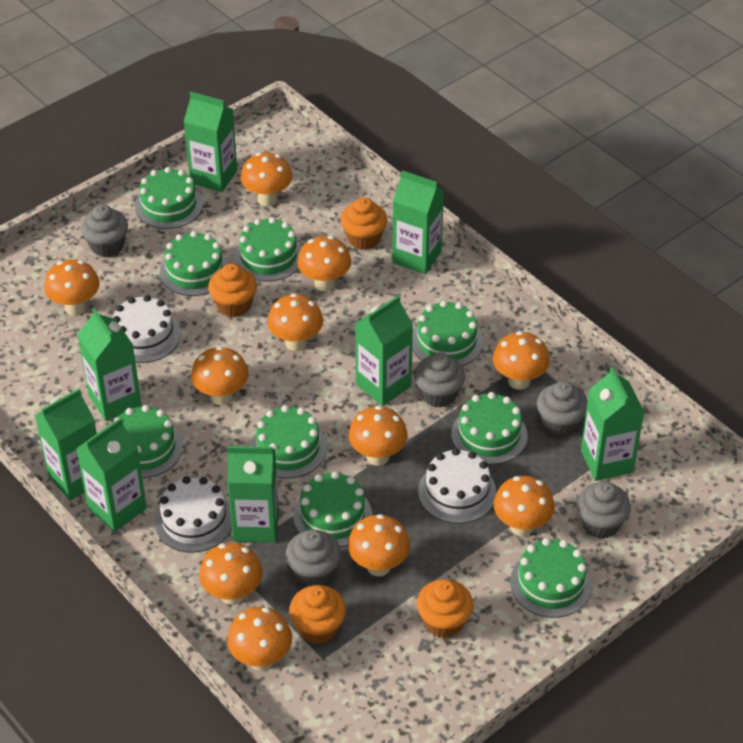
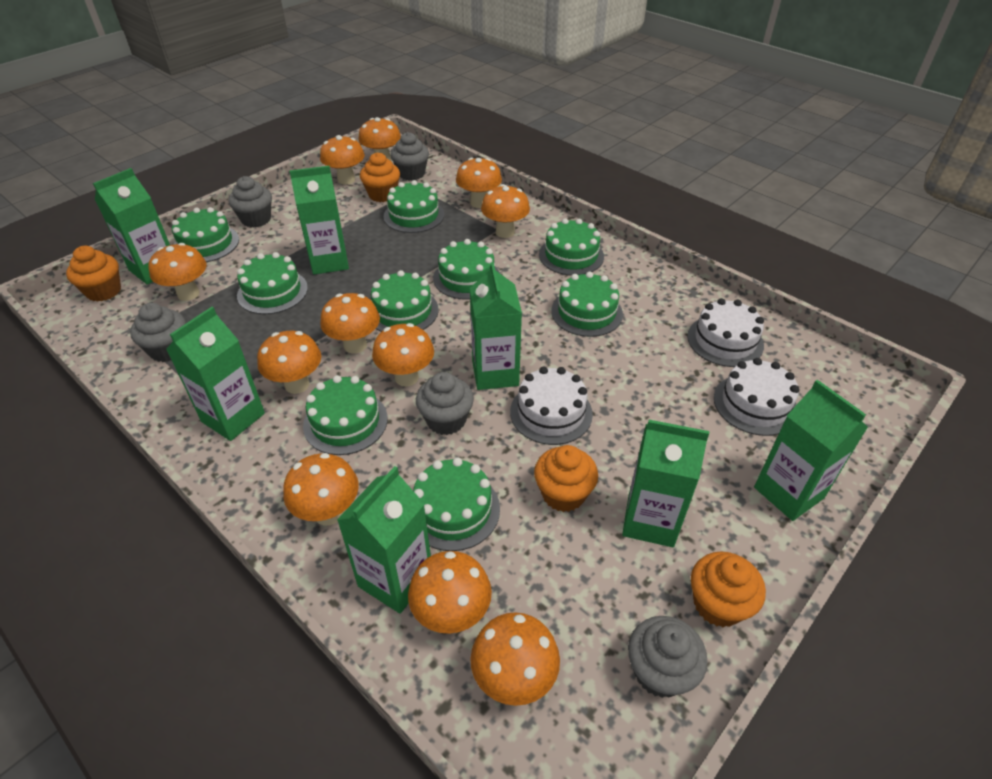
green carton: 8 -> 7

